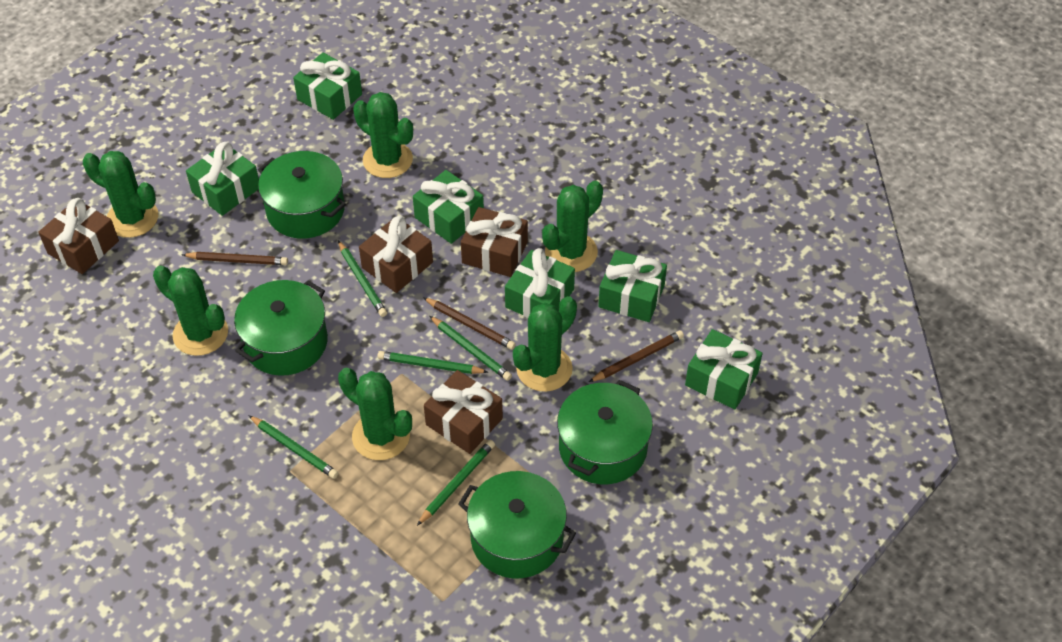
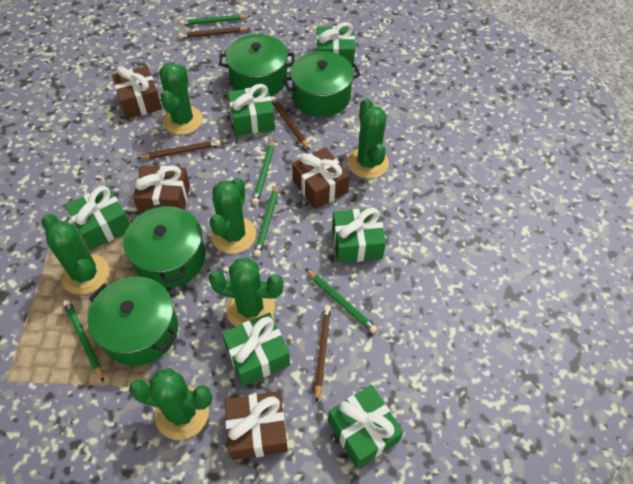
brown pencil: 3 -> 4

